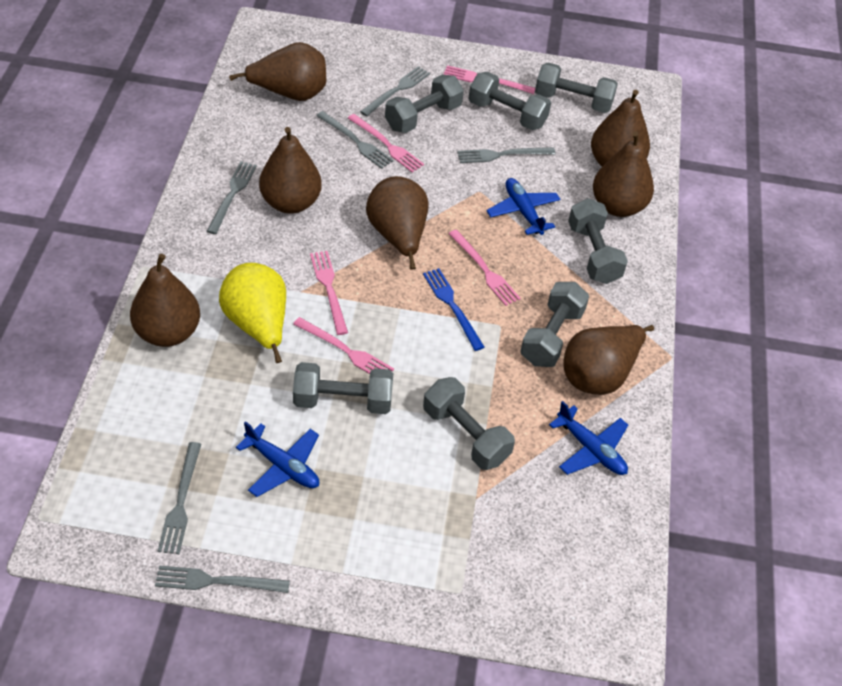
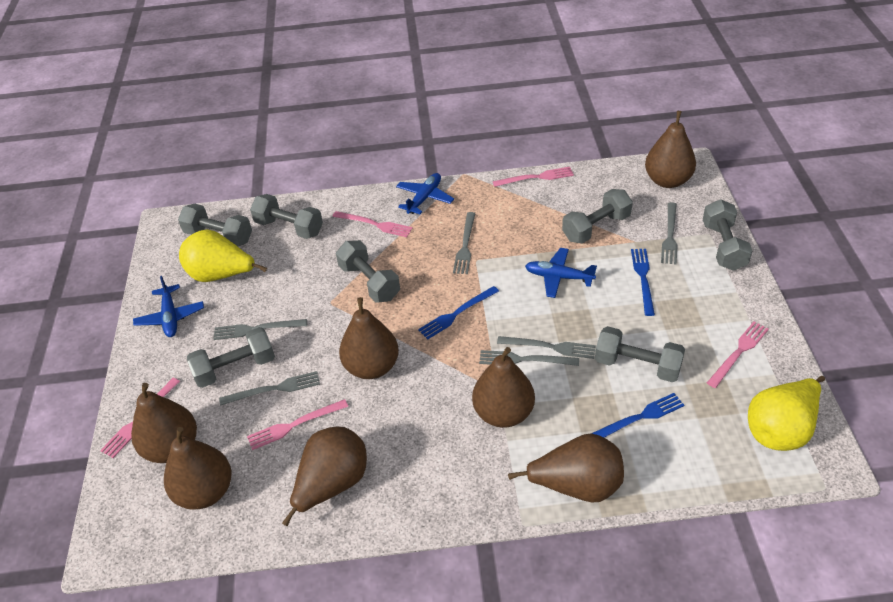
blue fork: 1 -> 3
yellow pear: 1 -> 2

